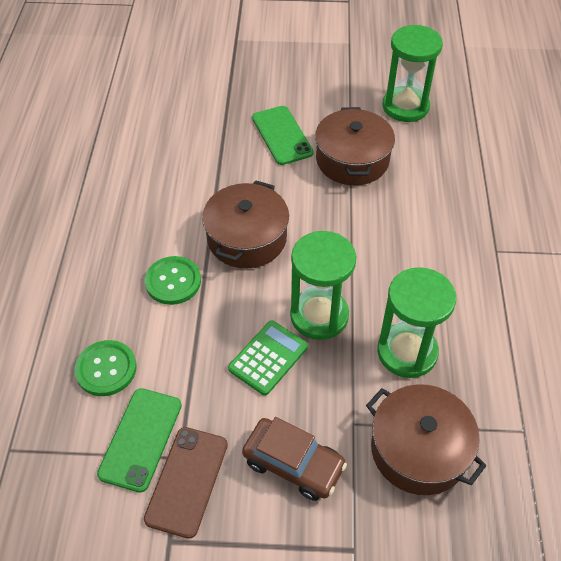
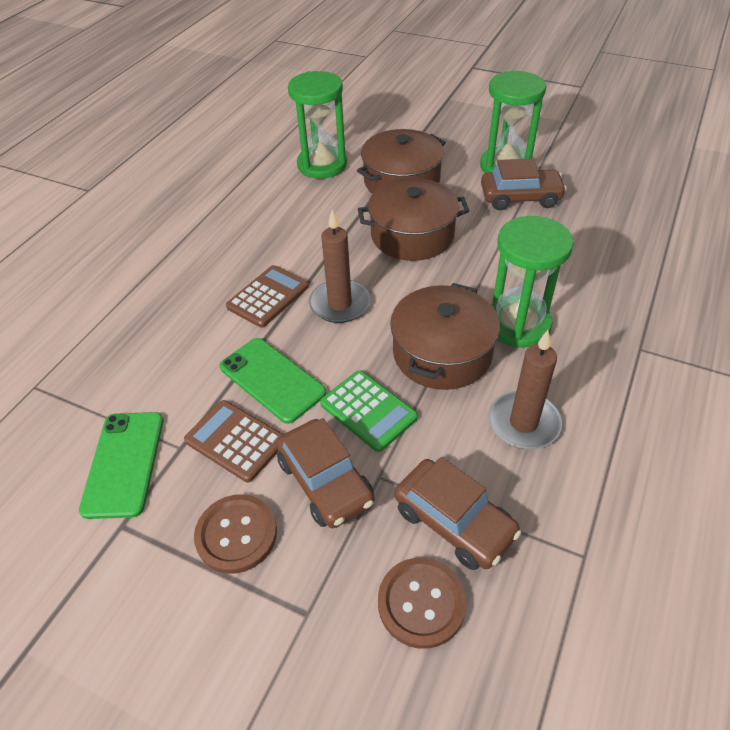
brown button: 0 -> 2
brown calculator: 0 -> 2
brown candle: 0 -> 2
brown car: 1 -> 3
brown phone: 1 -> 0
green button: 2 -> 0

